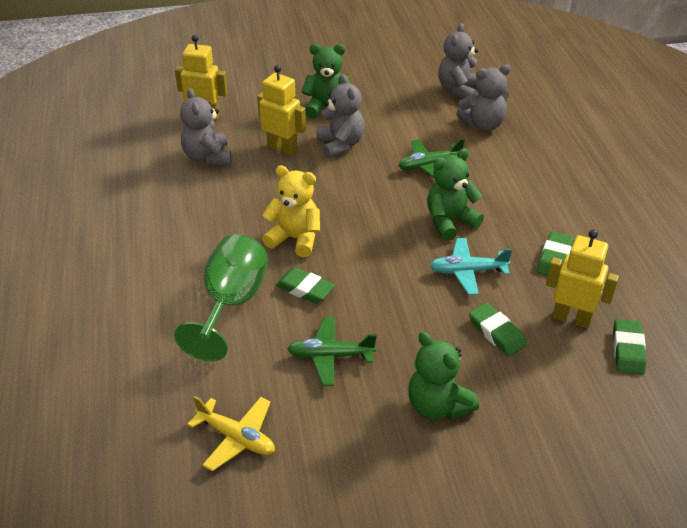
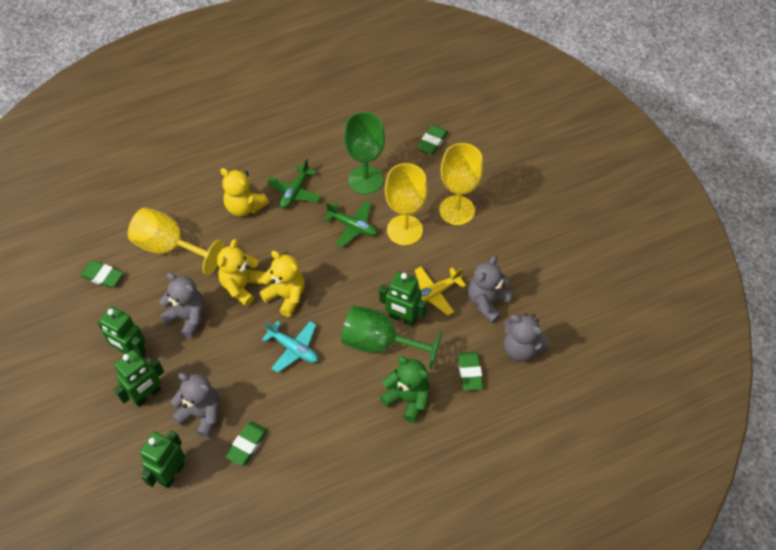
green goblet: 1 -> 2
green robot: 0 -> 4
green teddy bear: 3 -> 1
yellow goblet: 0 -> 3
yellow robot: 3 -> 0
yellow teddy bear: 1 -> 3

